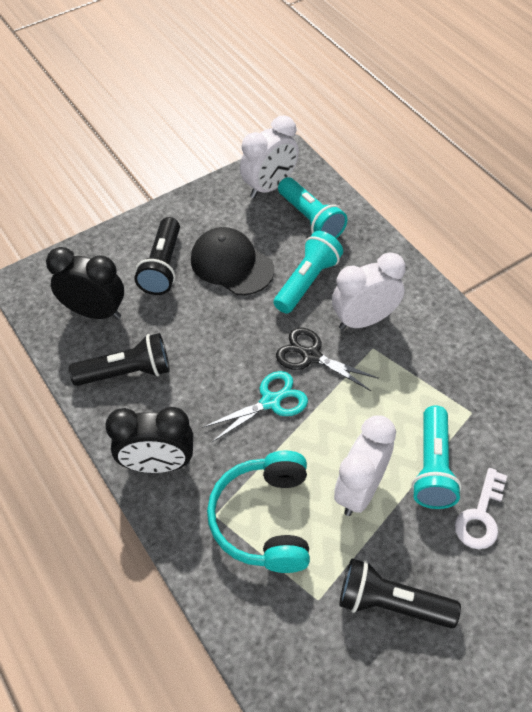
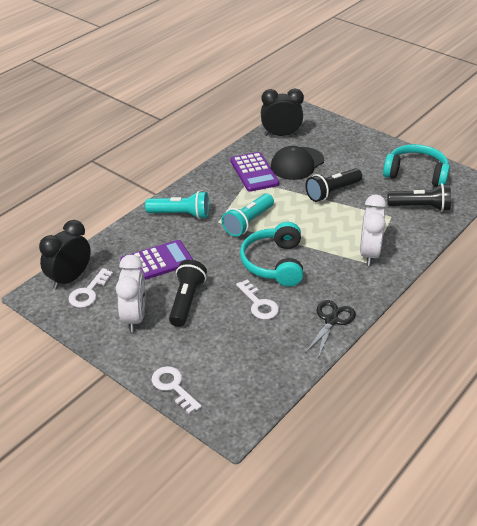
purple calculator: 0 -> 2
turquoise flashlight: 3 -> 2
turquoise headphones: 1 -> 2
turquoise scissors: 1 -> 0
white clock: 3 -> 2
white key: 1 -> 3

